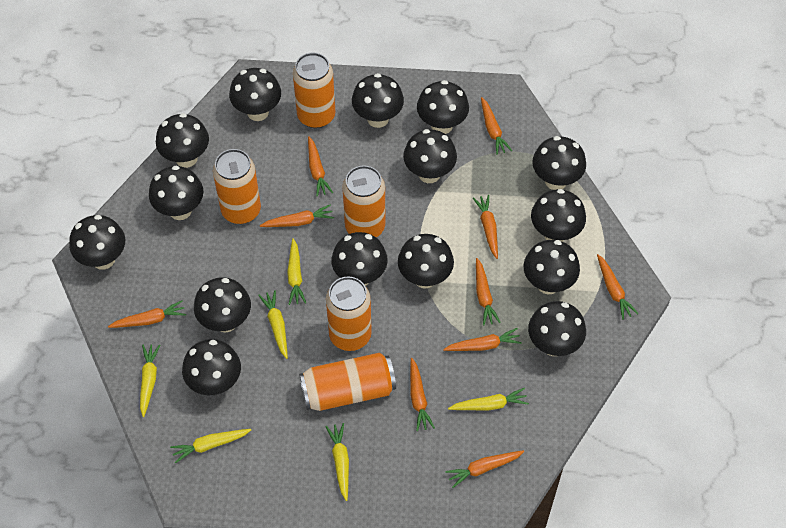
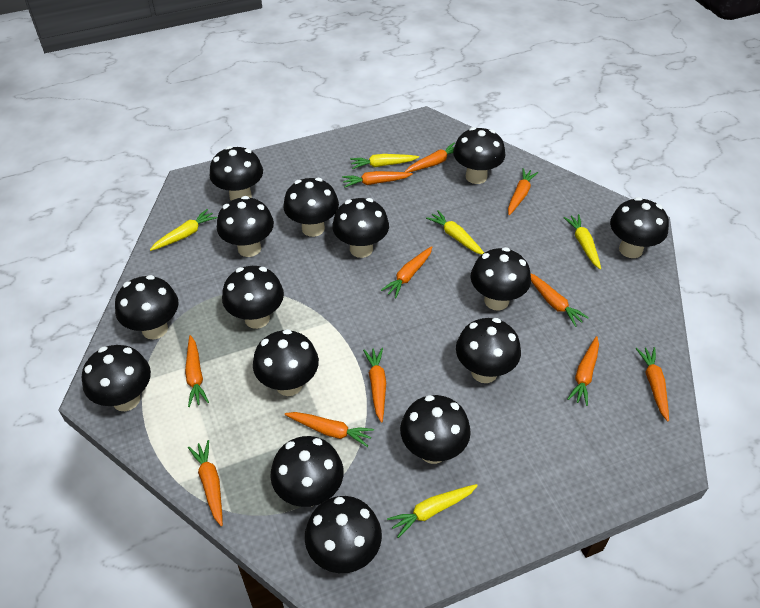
orange can: 5 -> 0
orange carrot: 10 -> 11
yellow carrot: 6 -> 5

